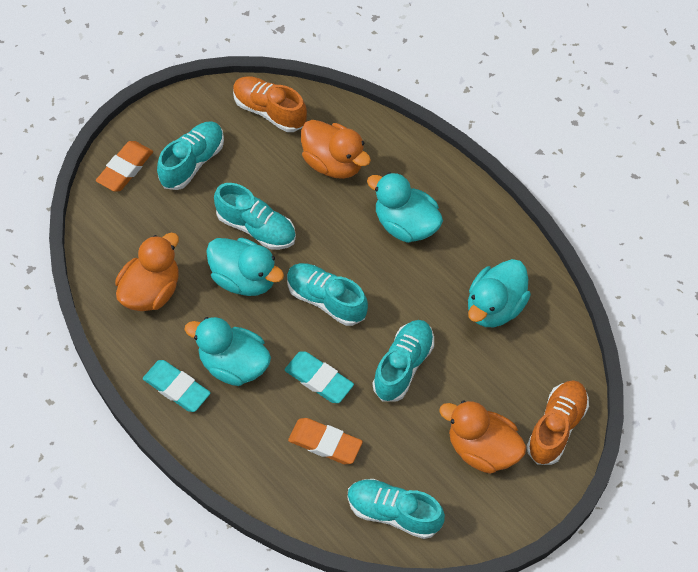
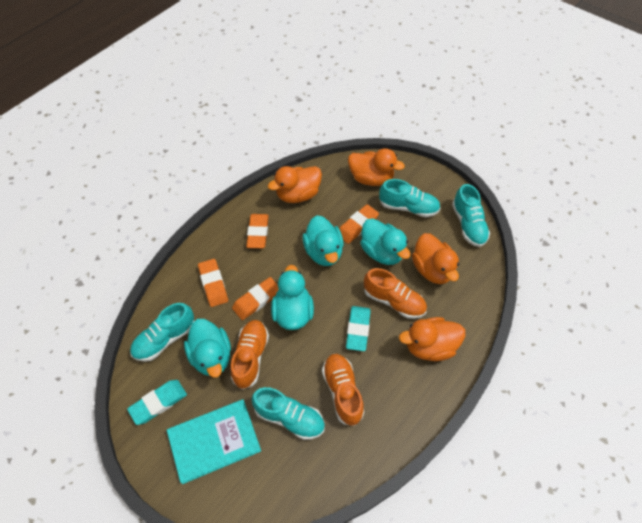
orange duck: 3 -> 4
orange eraser: 2 -> 4
orange shoe: 2 -> 3
turquoise book: 0 -> 1
turquoise shoe: 5 -> 4

